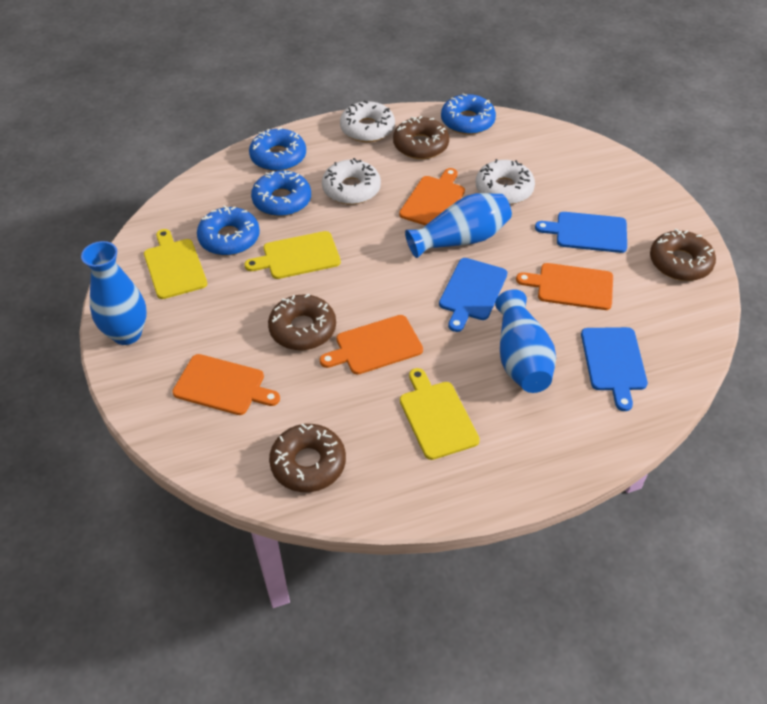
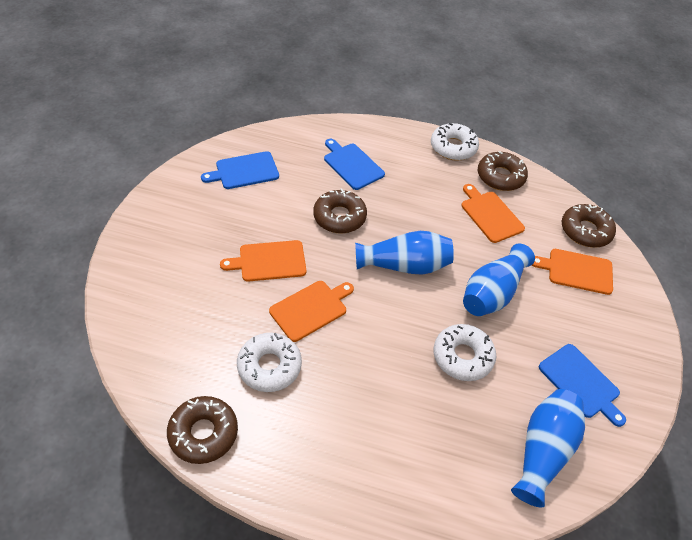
blue donut: 4 -> 0
yellow cutting board: 3 -> 0

